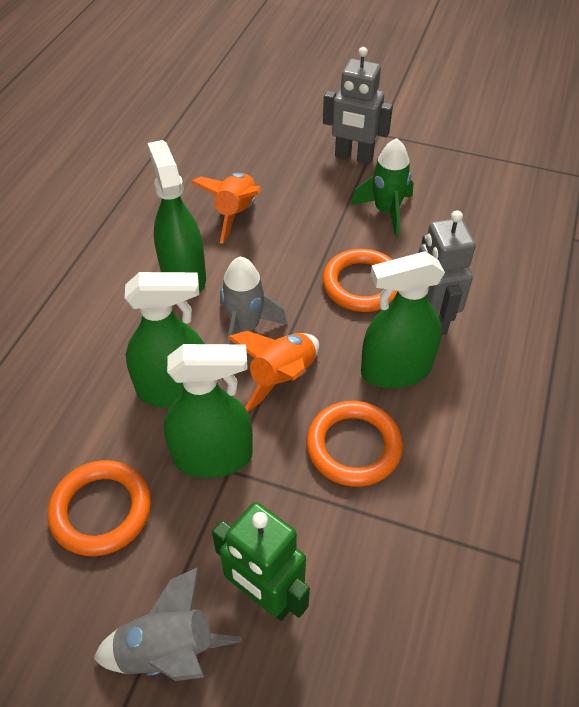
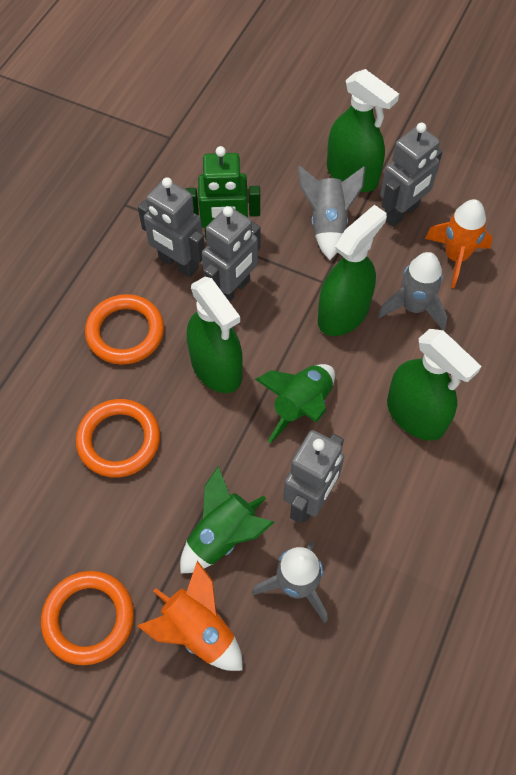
green rocket: 1 -> 2
grey robot: 2 -> 4
grey rocket: 2 -> 3

